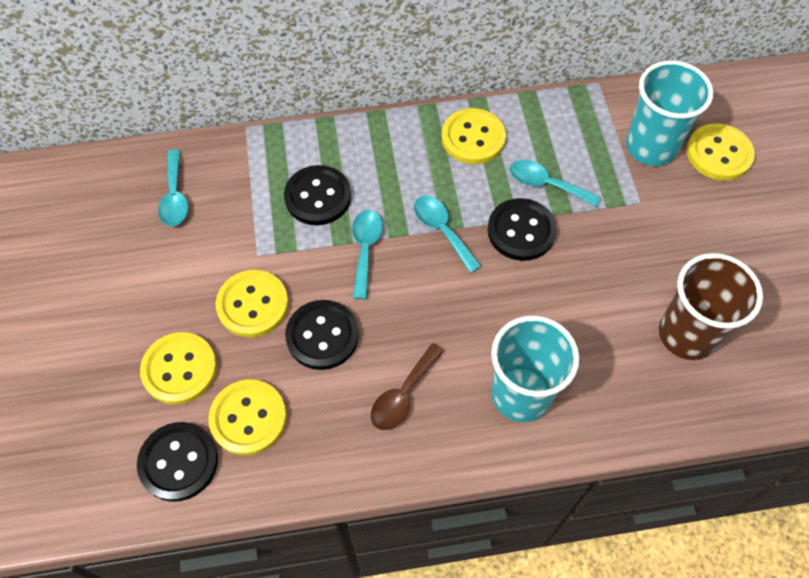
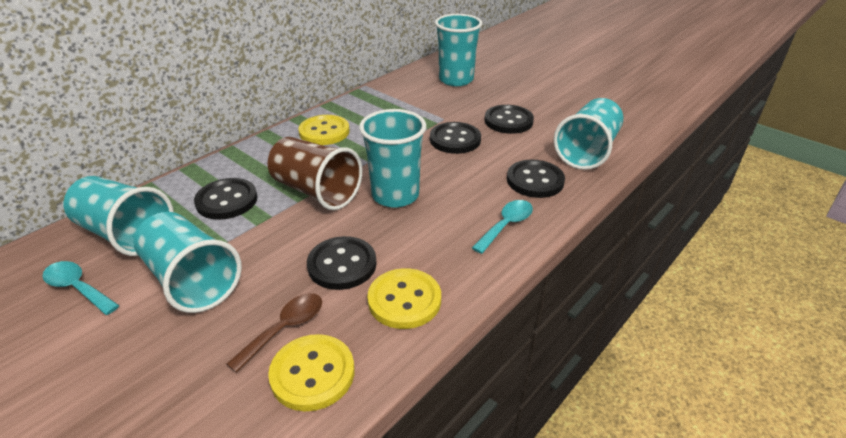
black button: 4 -> 5
turquoise cup: 2 -> 5
turquoise spoon: 4 -> 2
yellow button: 5 -> 3

